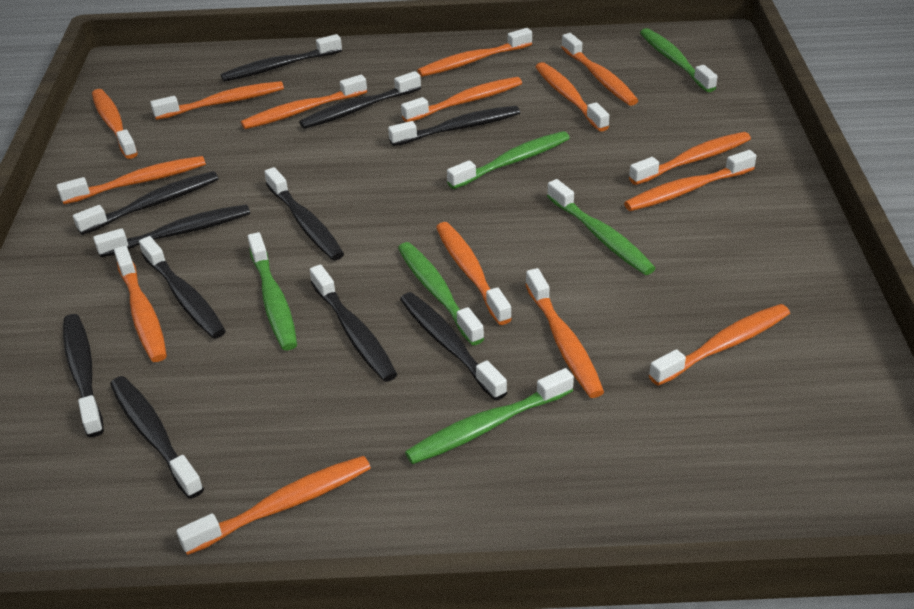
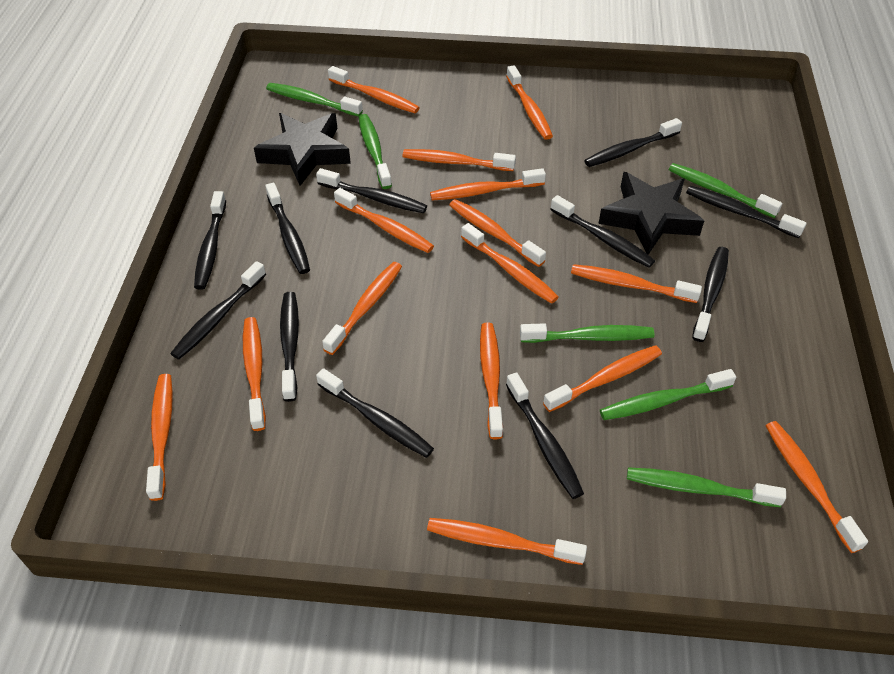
black star: 0 -> 2

